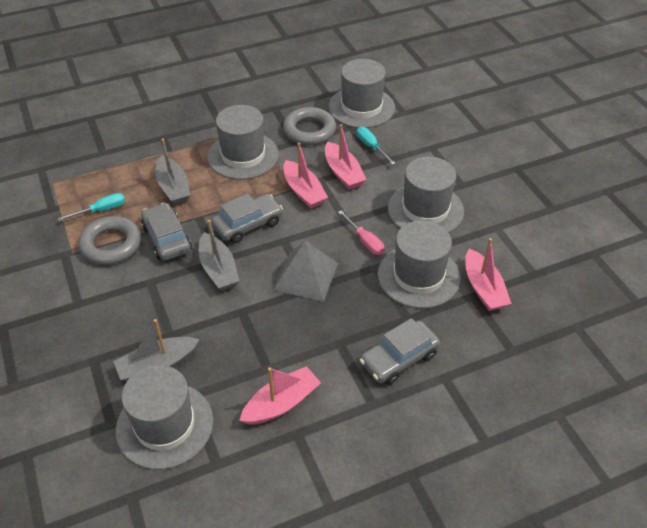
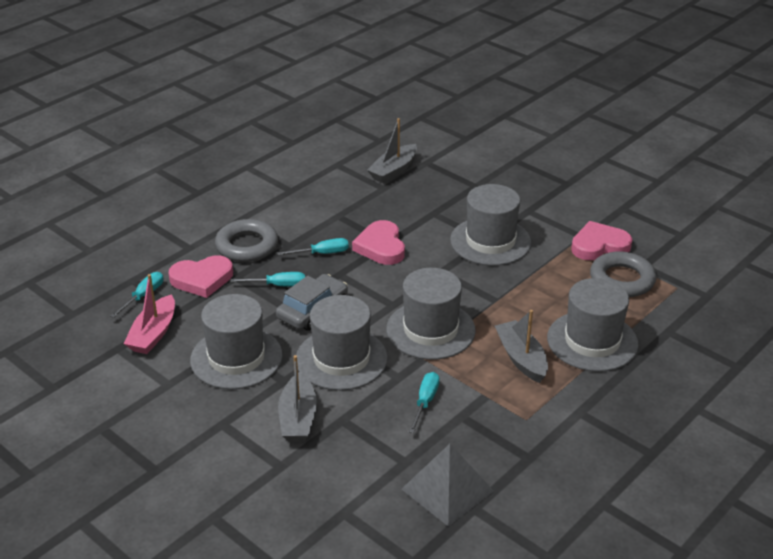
grey car: 3 -> 1
pink boat: 4 -> 1
pink heart: 0 -> 3
pink screwdriver: 1 -> 0
turquoise screwdriver: 2 -> 4

